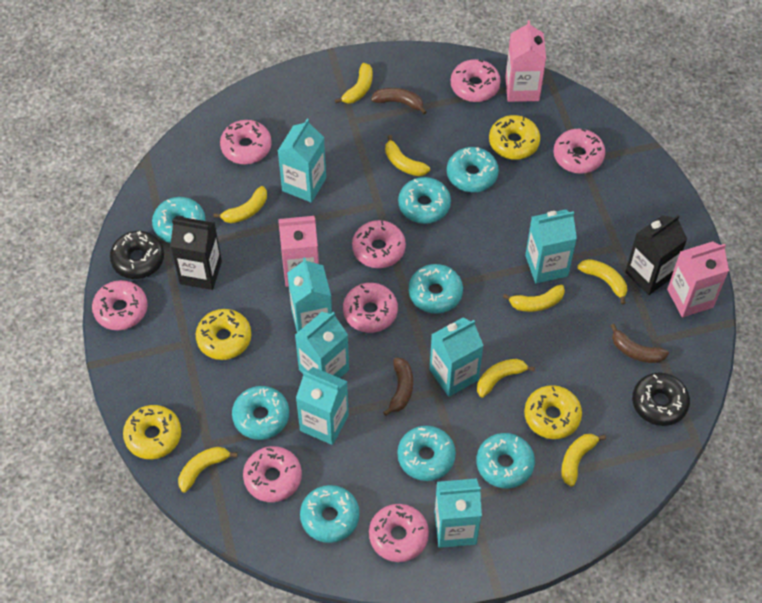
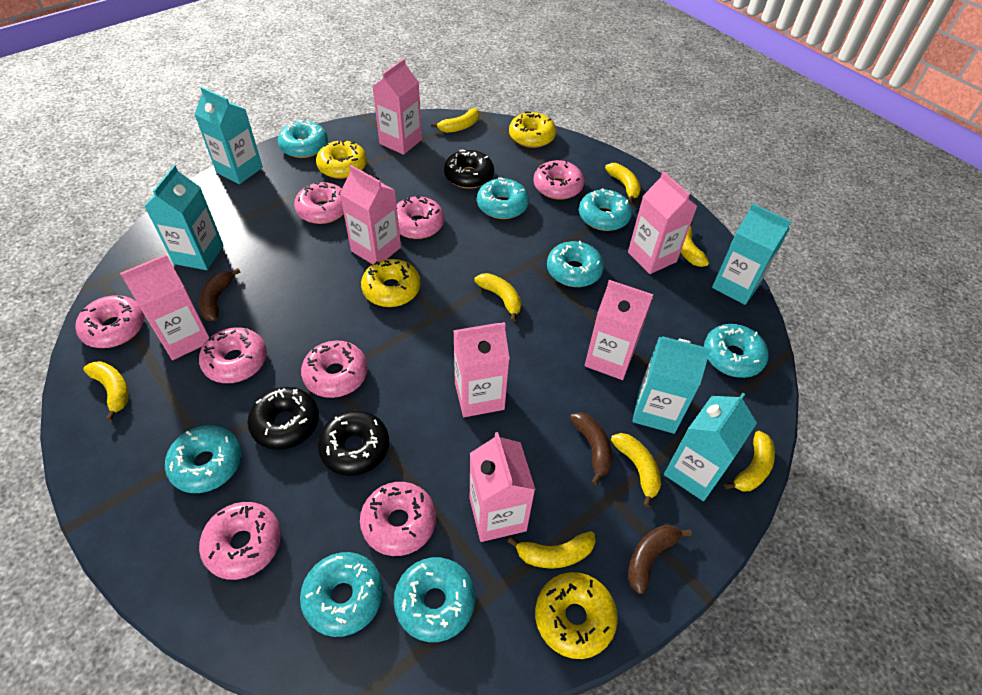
black carton: 2 -> 0
black donut: 2 -> 3
pink carton: 3 -> 7
turquoise carton: 7 -> 5

